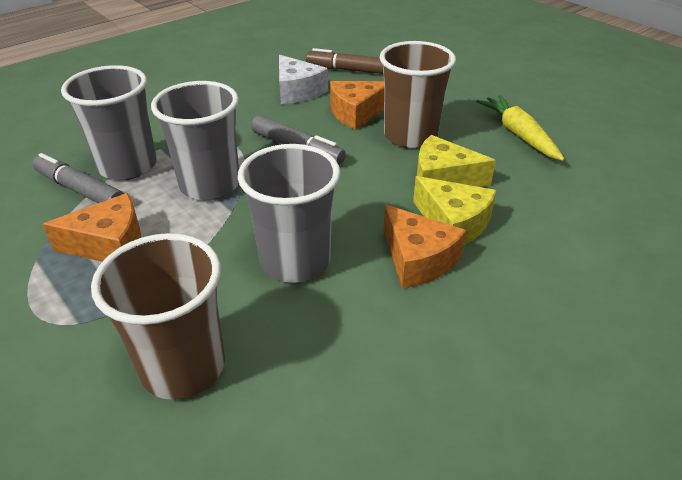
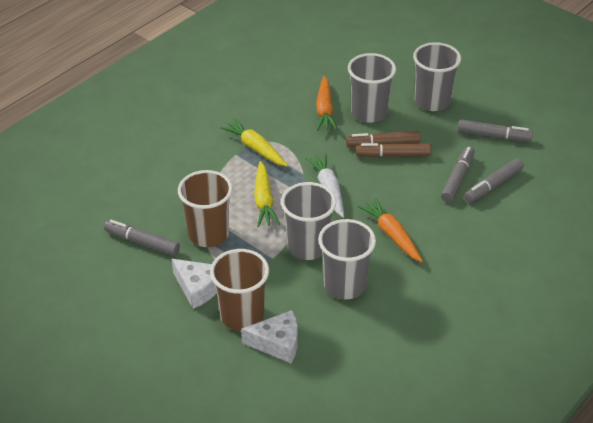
brown marker: 1 -> 2
grey cup: 3 -> 4
grey marker: 2 -> 4
orange carrot: 0 -> 2
orange cheese: 3 -> 0
white carrot: 0 -> 1
white cheese: 1 -> 2
yellow carrot: 1 -> 2
yellow cheese: 2 -> 0

